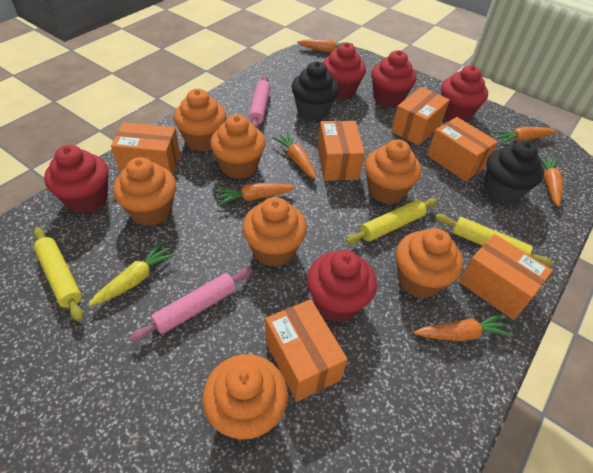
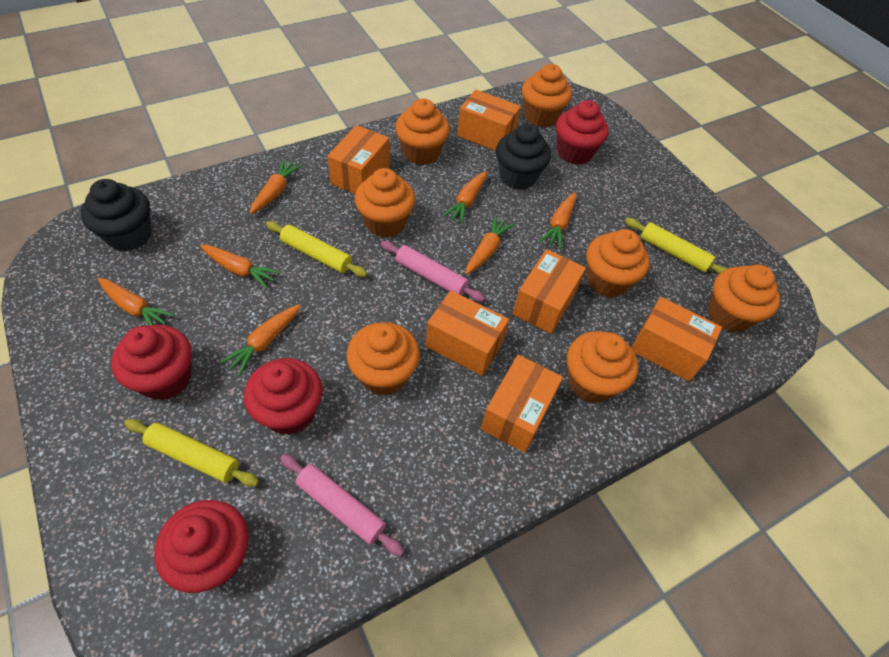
orange carrot: 6 -> 7
red cupcake: 5 -> 4
yellow carrot: 1 -> 0

